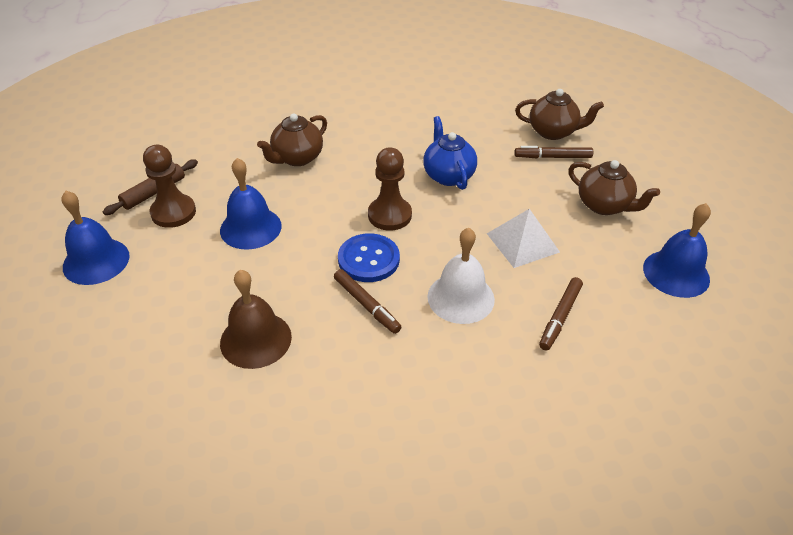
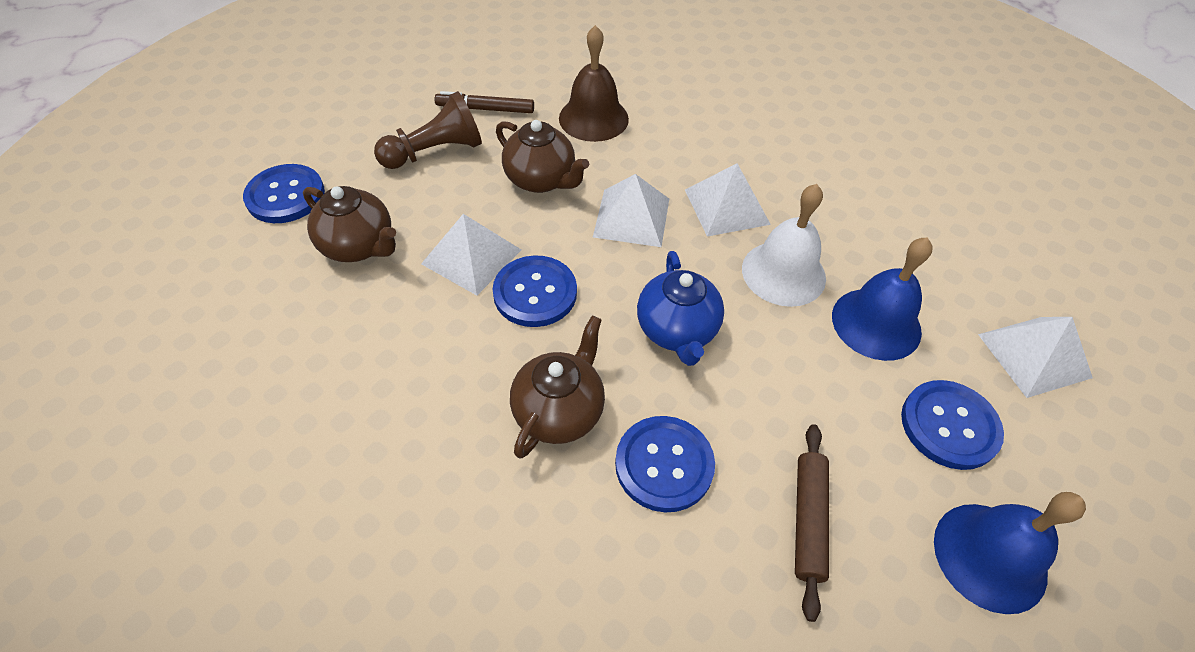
blue bell: 3 -> 2
blue button: 1 -> 4
brown marker: 3 -> 1
brown pawn: 2 -> 1
white pyramid: 1 -> 4

